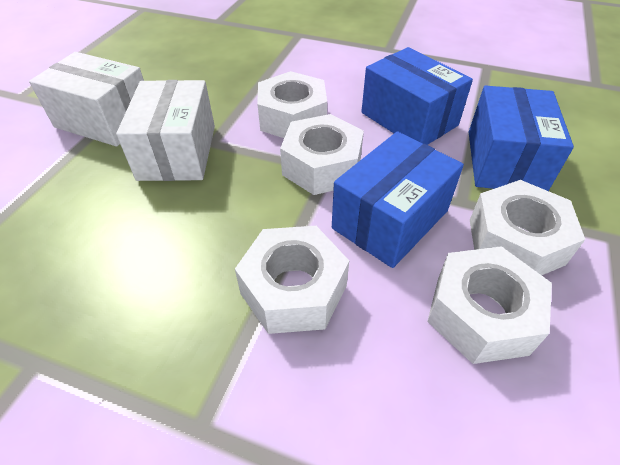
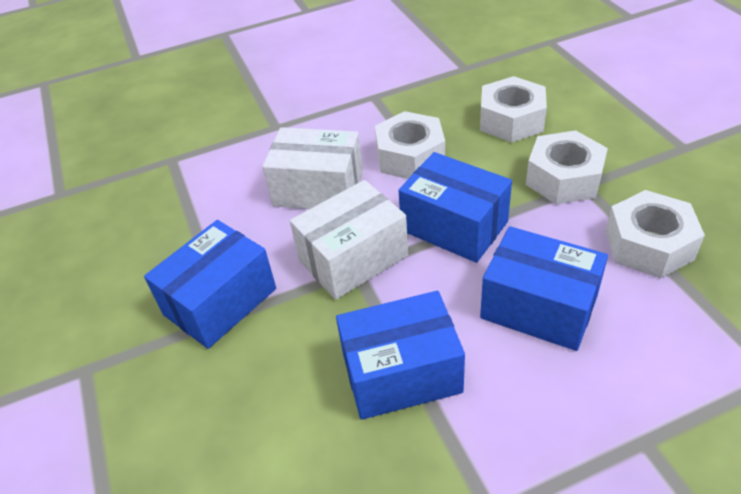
blue box: 3 -> 4
white nut: 5 -> 4

